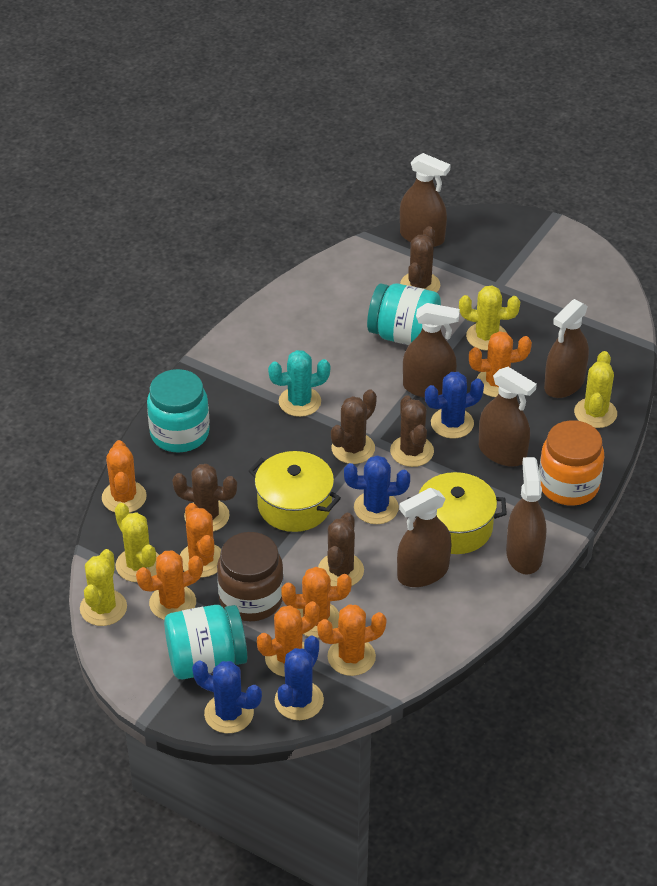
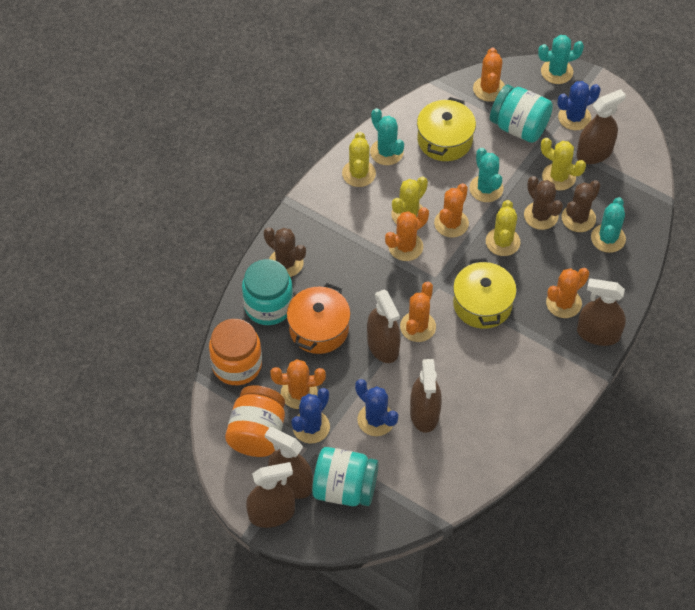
blue cactus: 4 -> 3
brown cactus: 5 -> 3
brown jar: 1 -> 0
orange cactus: 7 -> 6
orange jar: 1 -> 2
orange pot: 0 -> 1
turquoise cactus: 1 -> 4

